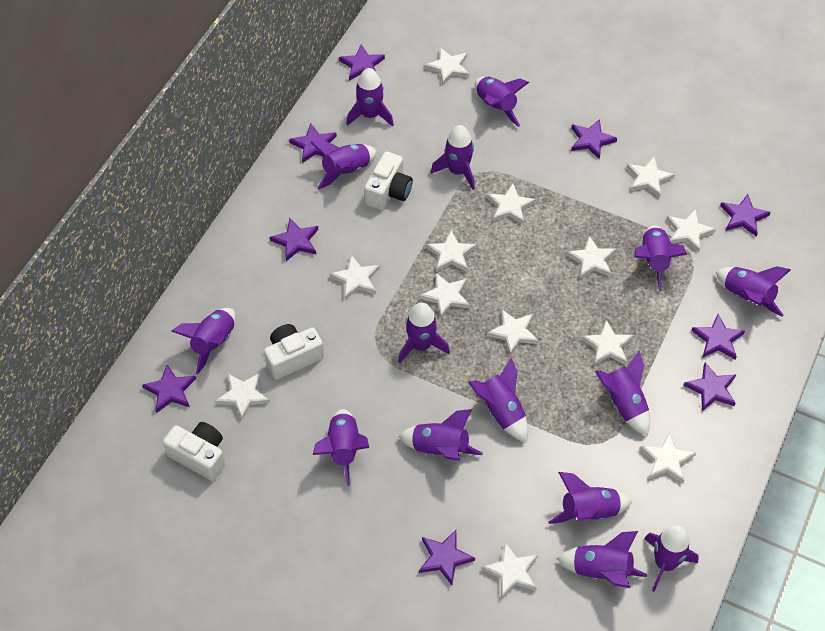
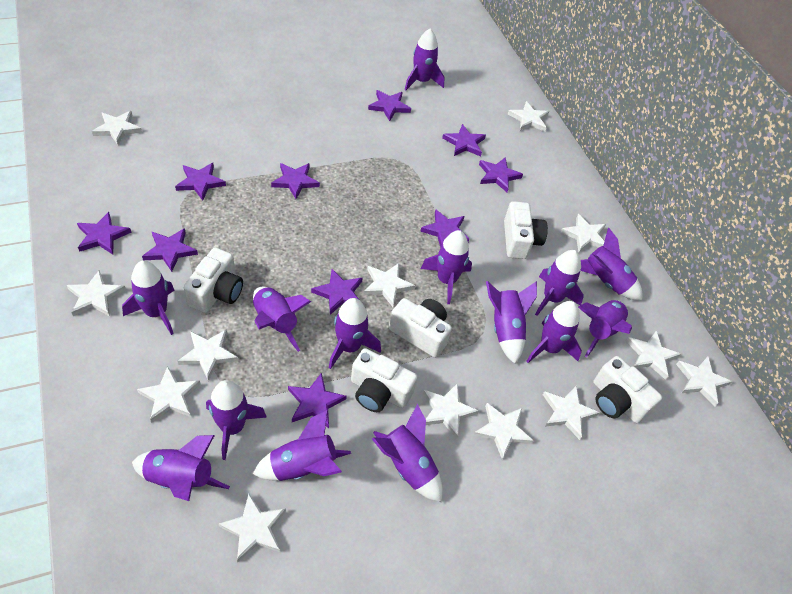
purple rocket: 15 -> 14
purple star: 9 -> 10
white camera: 3 -> 5

